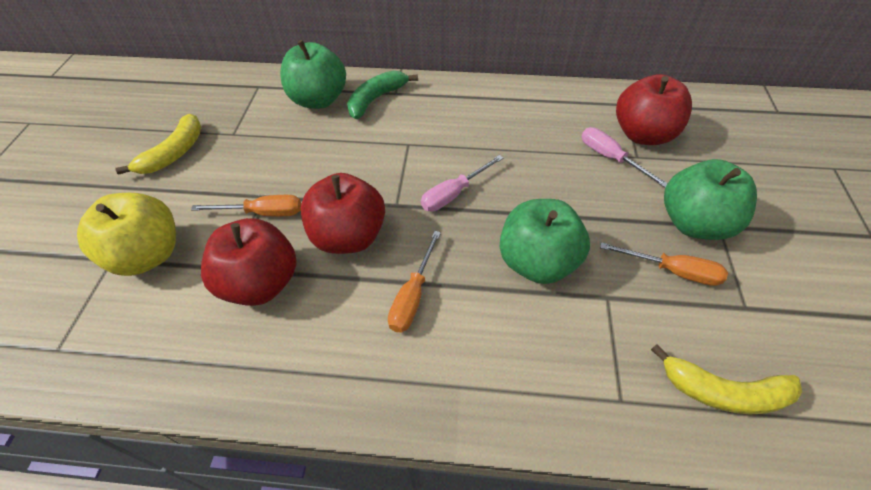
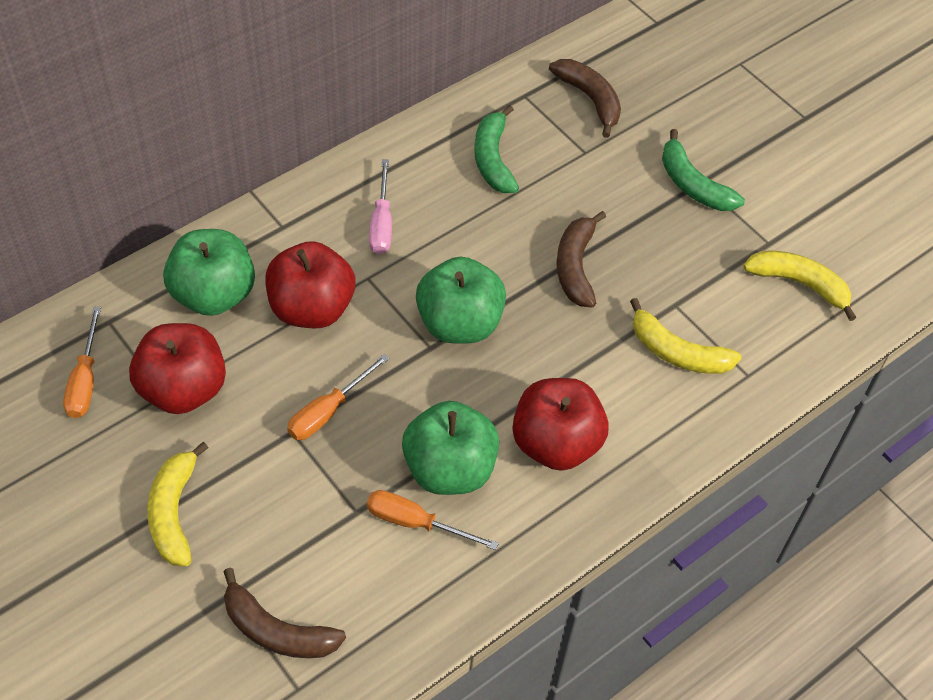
brown banana: 0 -> 3
green banana: 1 -> 2
pink screwdriver: 2 -> 1
yellow apple: 1 -> 0
yellow banana: 2 -> 3

